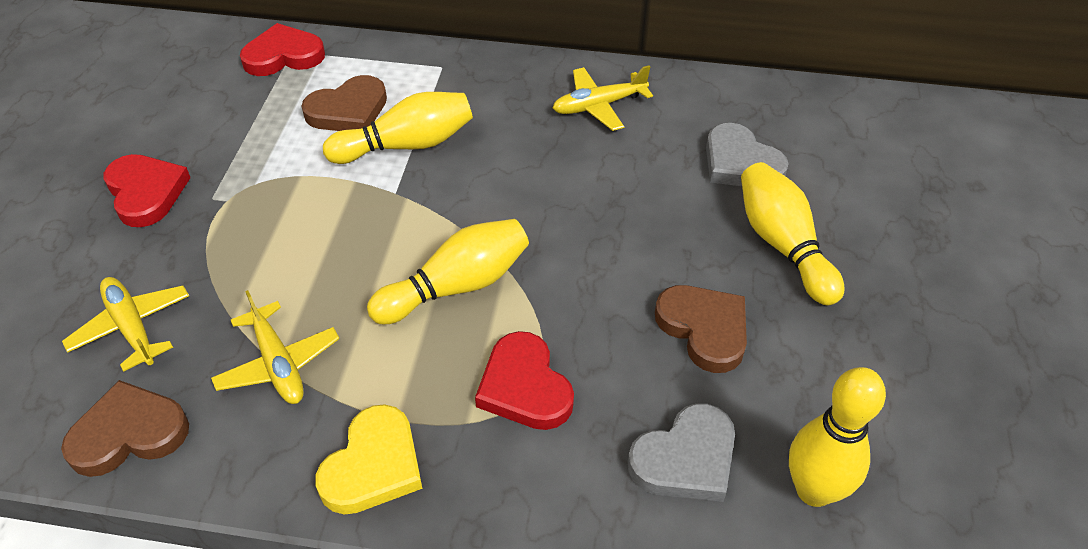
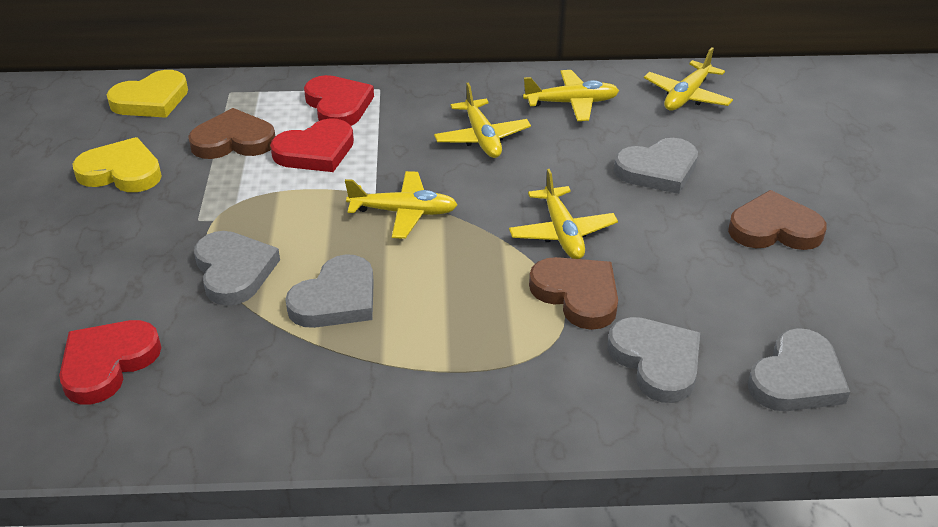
grey heart: 2 -> 5
yellow bowling pin: 4 -> 0
yellow heart: 1 -> 2
yellow plane: 3 -> 5

